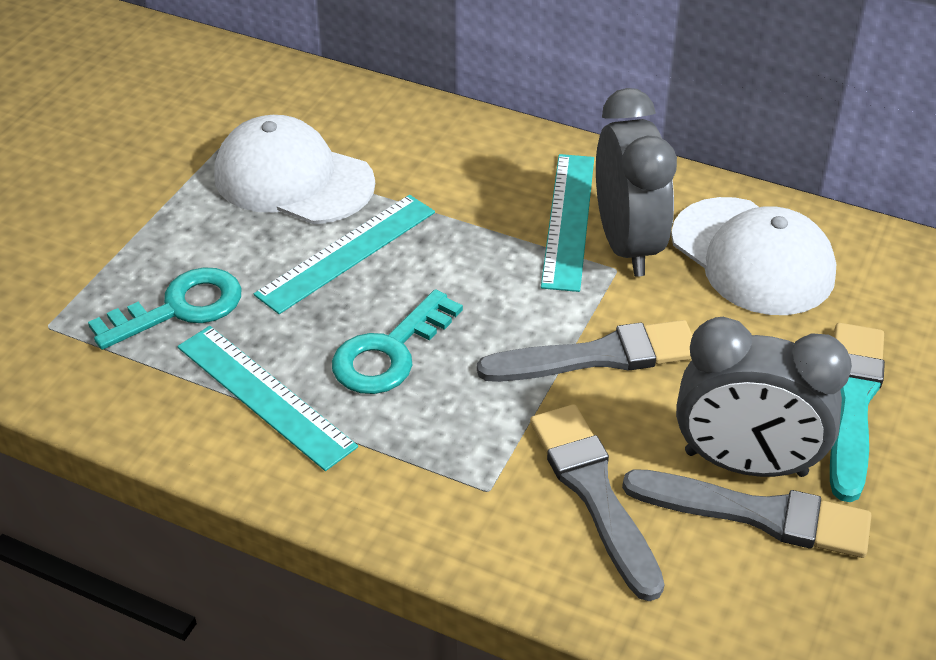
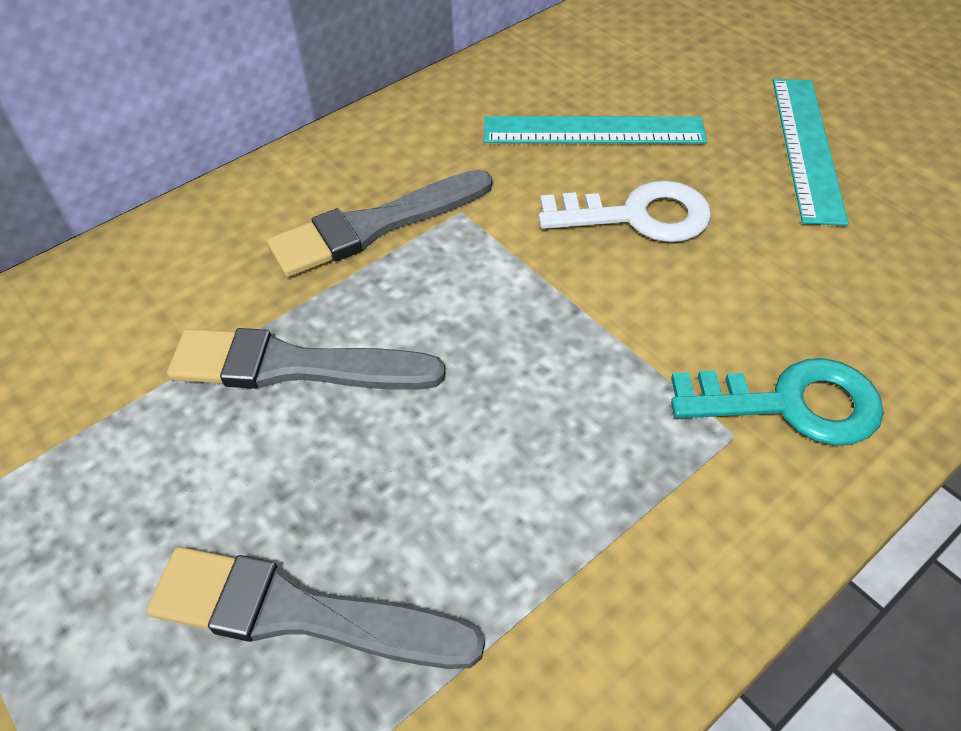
grey clock: 2 -> 0
turquoise brush: 1 -> 0
turquoise key: 2 -> 1
turquoise ruler: 3 -> 2
white cap: 2 -> 0
white key: 0 -> 1

